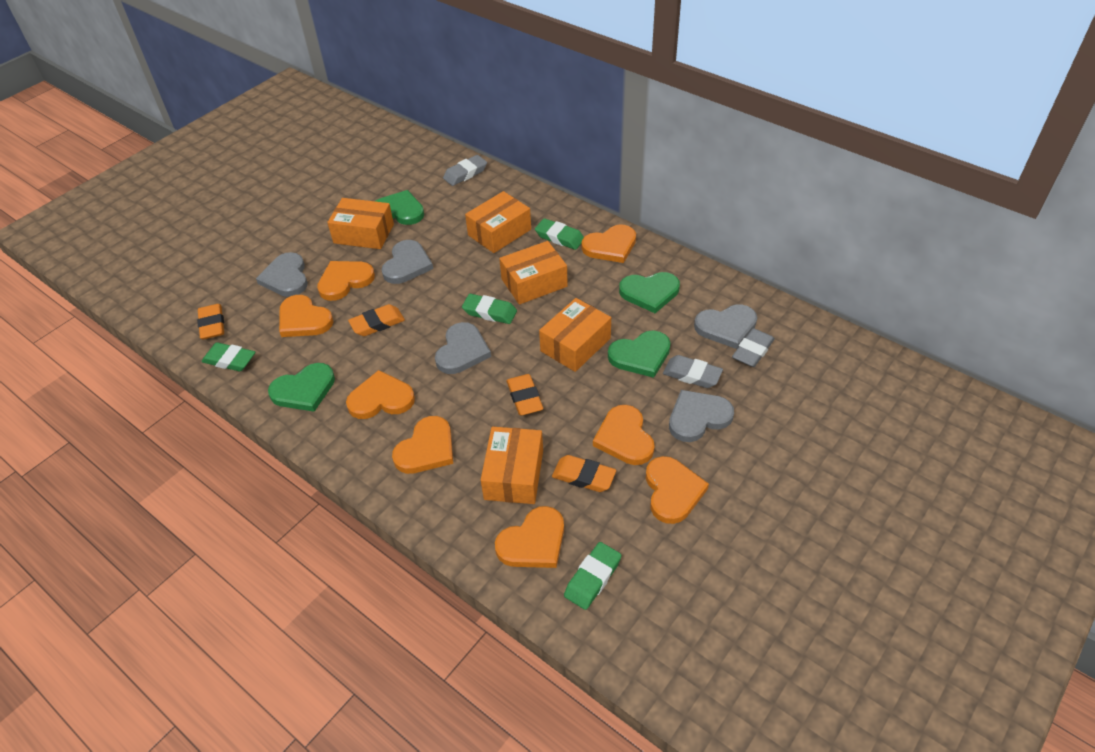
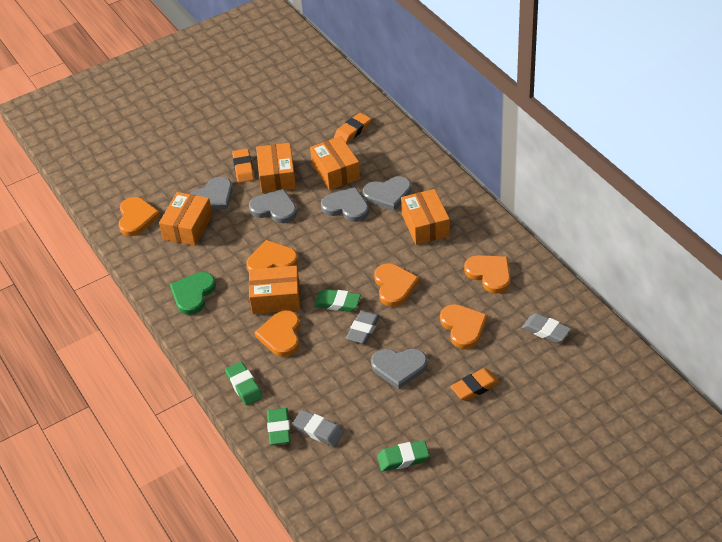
green heart: 4 -> 1
orange eraser: 4 -> 3
orange heart: 8 -> 6

